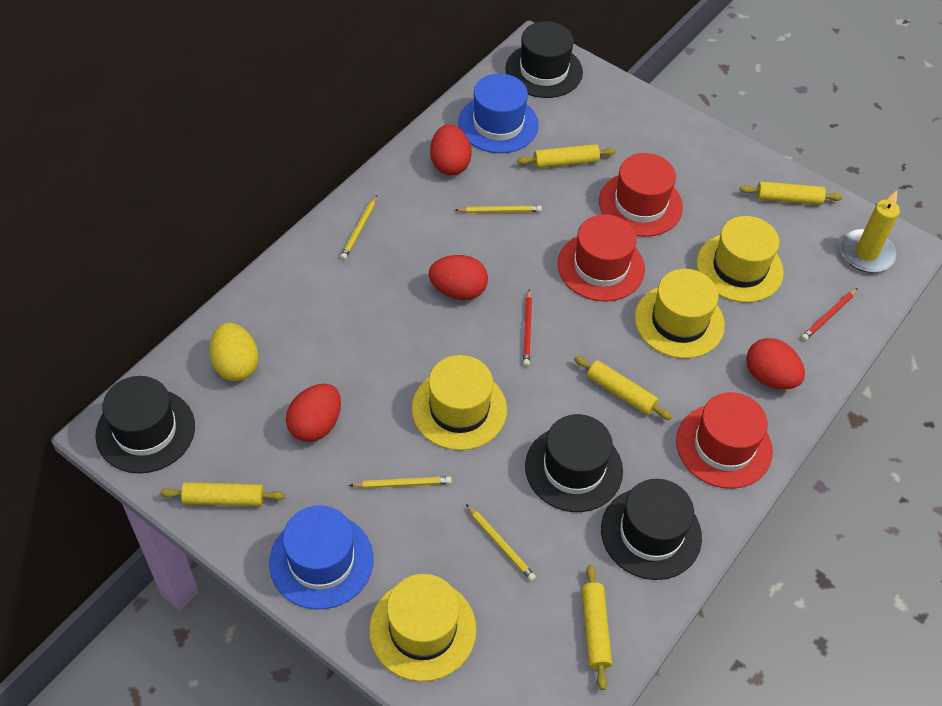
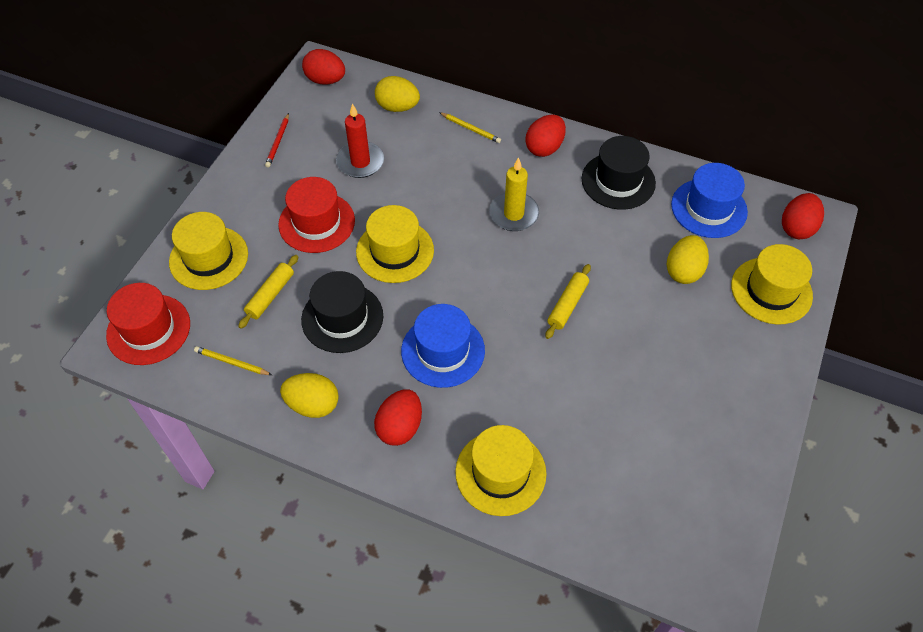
black hat: 4 -> 2
red candle: 0 -> 1
red hat: 3 -> 2
red pencil: 2 -> 1
yellow egg: 1 -> 3
yellow pencil: 4 -> 2
yellow rolling pin: 5 -> 2

